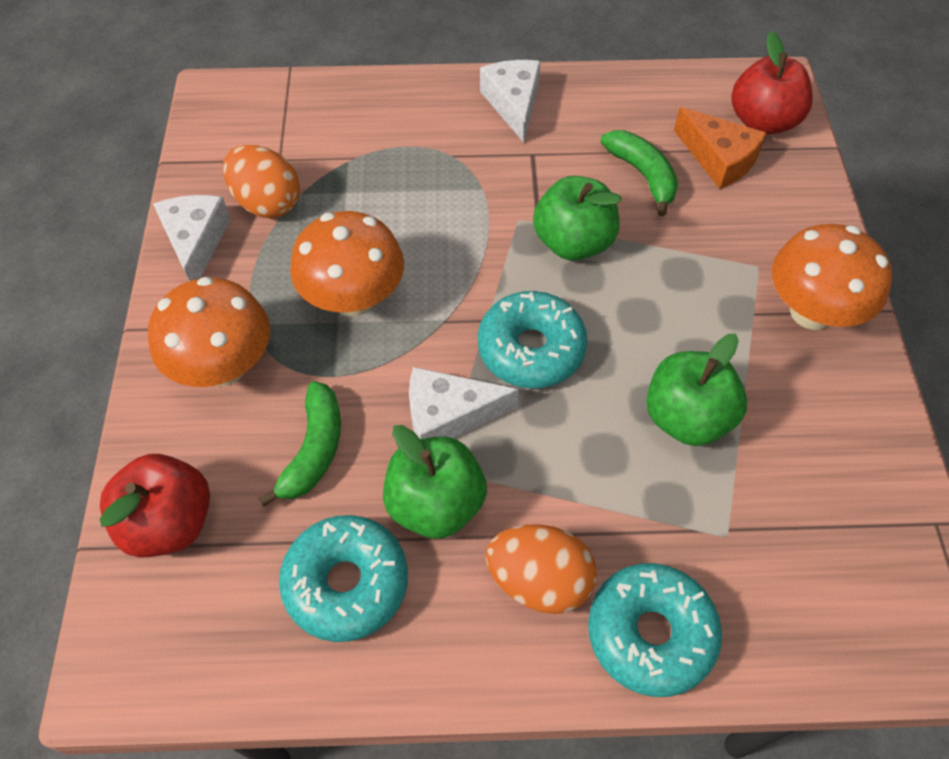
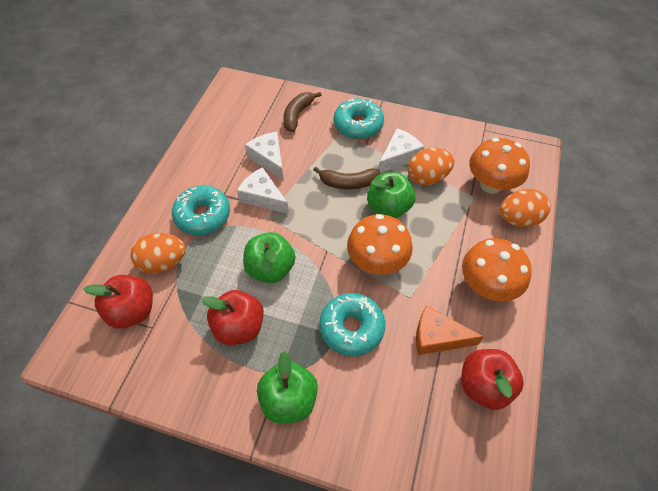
brown banana: 0 -> 2
green banana: 2 -> 0
orange egg: 2 -> 3
red apple: 2 -> 3

